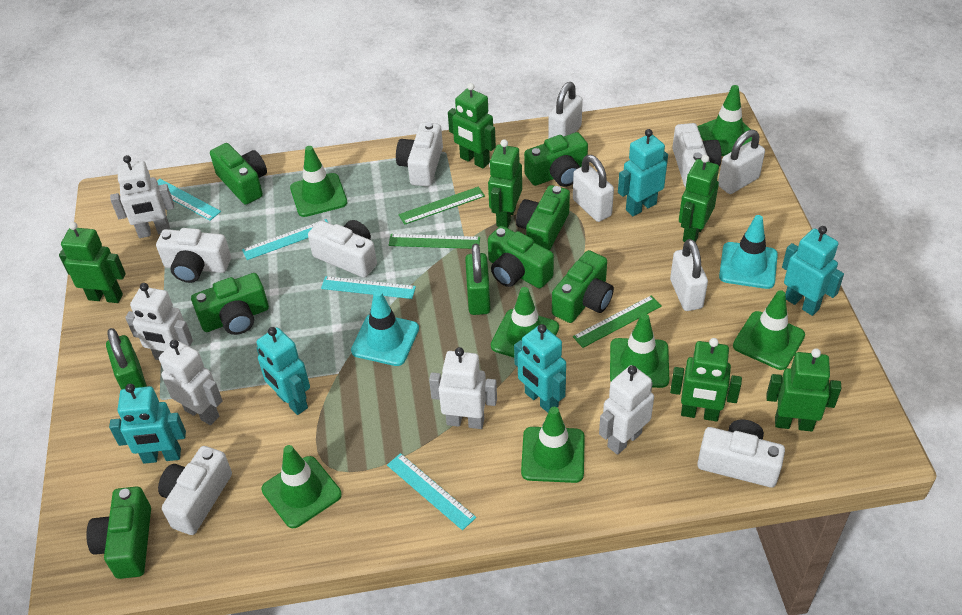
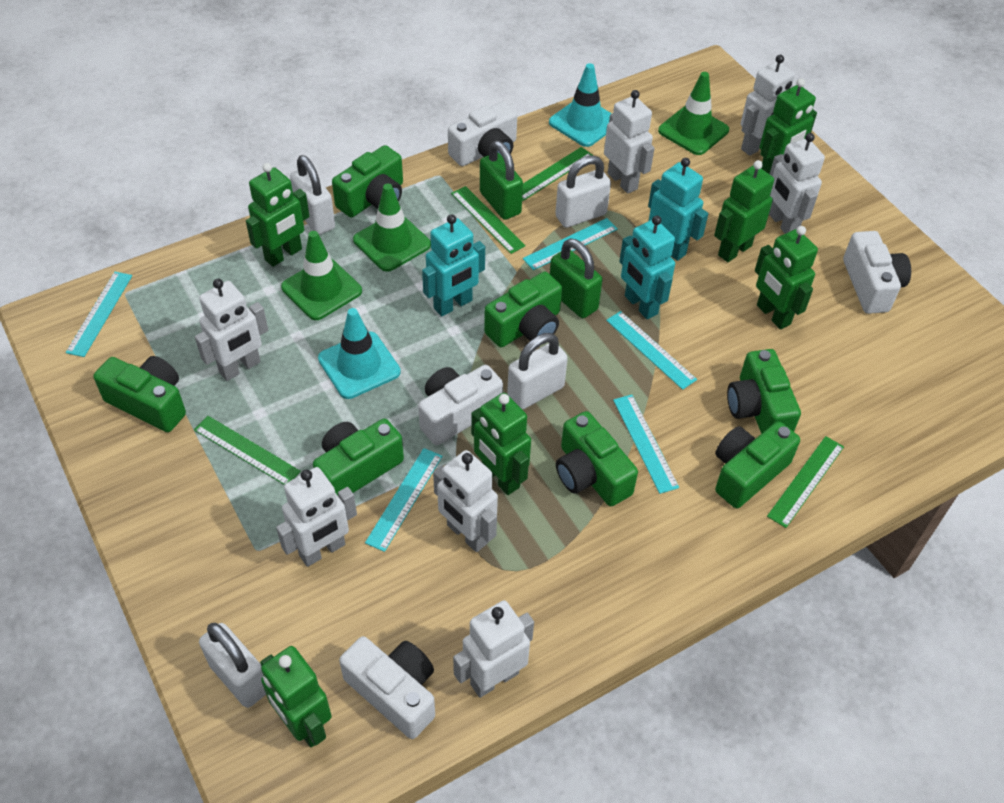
green ruler: 3 -> 4
green traffic cone: 7 -> 3
turquoise robot: 5 -> 3
turquoise ruler: 4 -> 5
white camera: 6 -> 4
white robot: 5 -> 7

